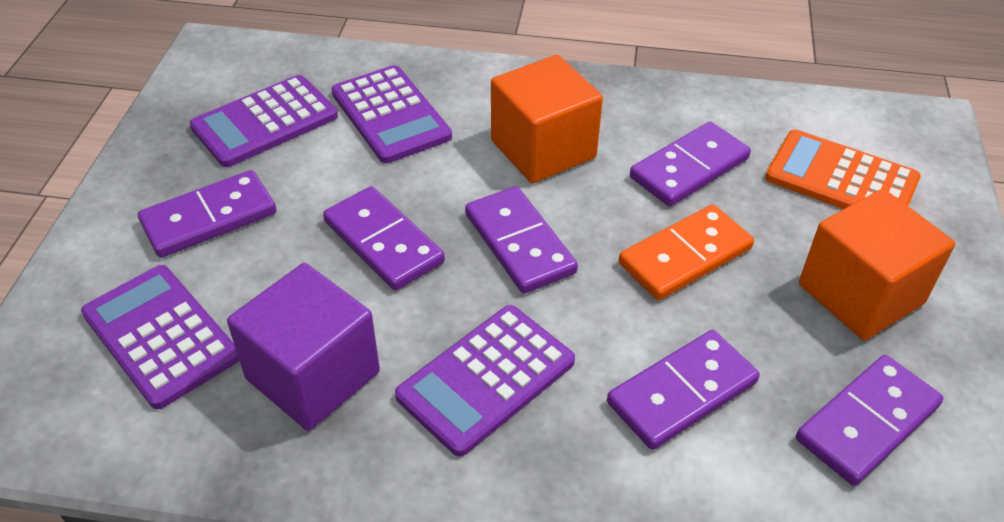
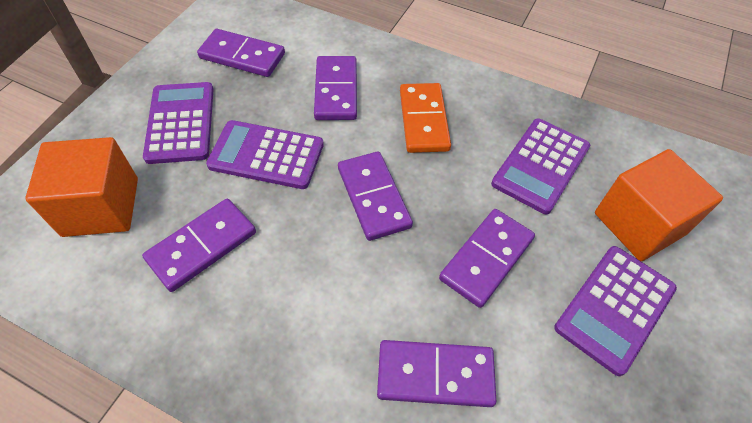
orange calculator: 1 -> 0
purple cube: 1 -> 0

